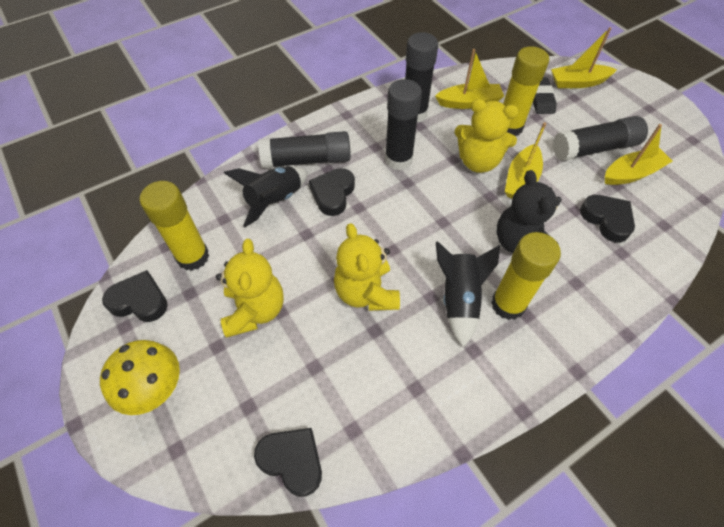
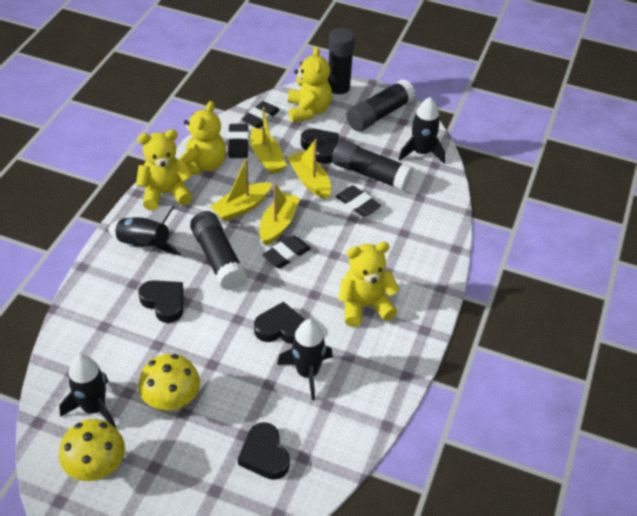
black eraser: 1 -> 4
black rocket: 2 -> 4
black teddy bear: 1 -> 0
yellow glue stick: 3 -> 0
yellow mushroom: 1 -> 2
yellow teddy bear: 3 -> 4

